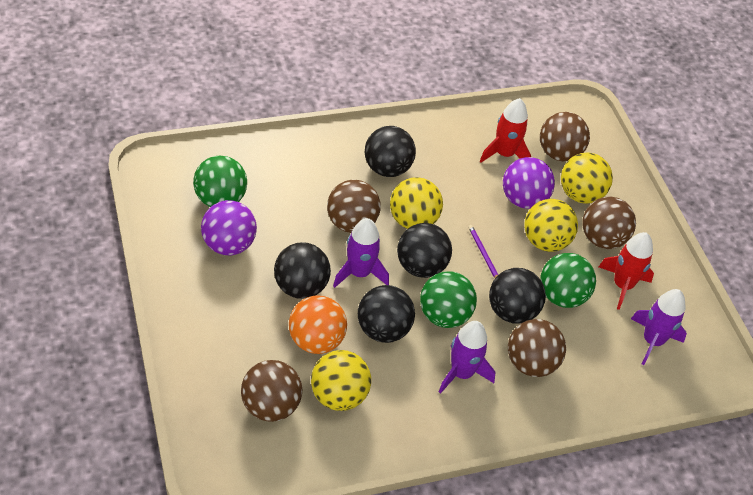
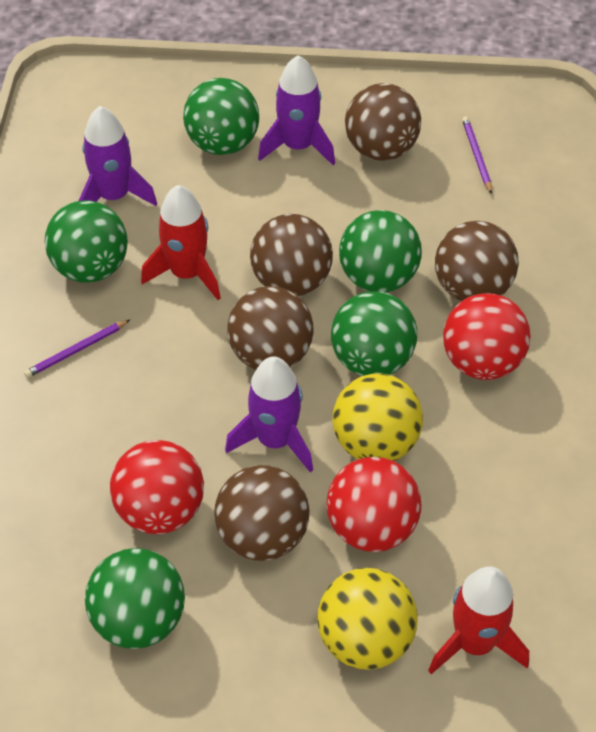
black ball: 5 -> 0
green ball: 3 -> 5
orange ball: 1 -> 0
purple ball: 2 -> 0
purple pencil: 1 -> 2
red ball: 0 -> 3
yellow ball: 4 -> 2

